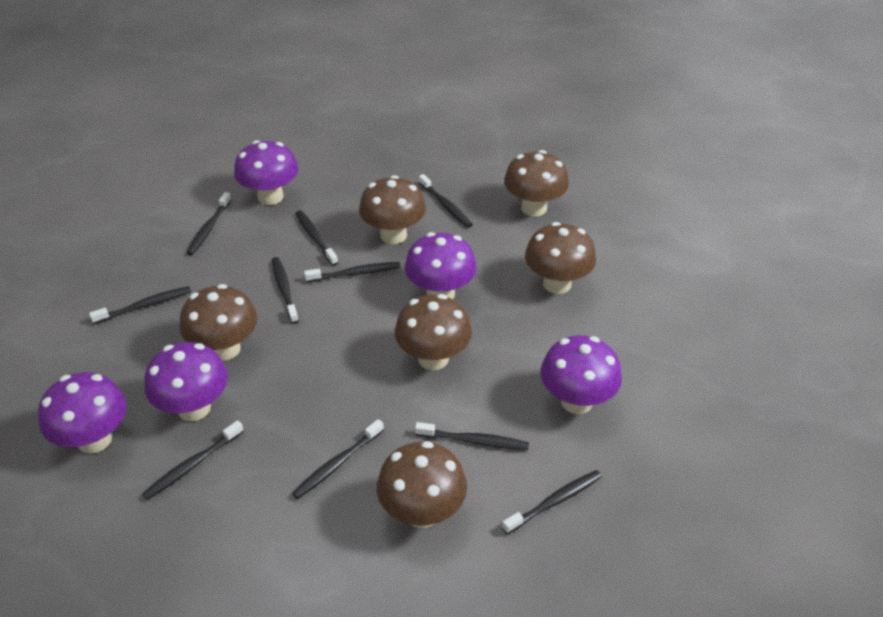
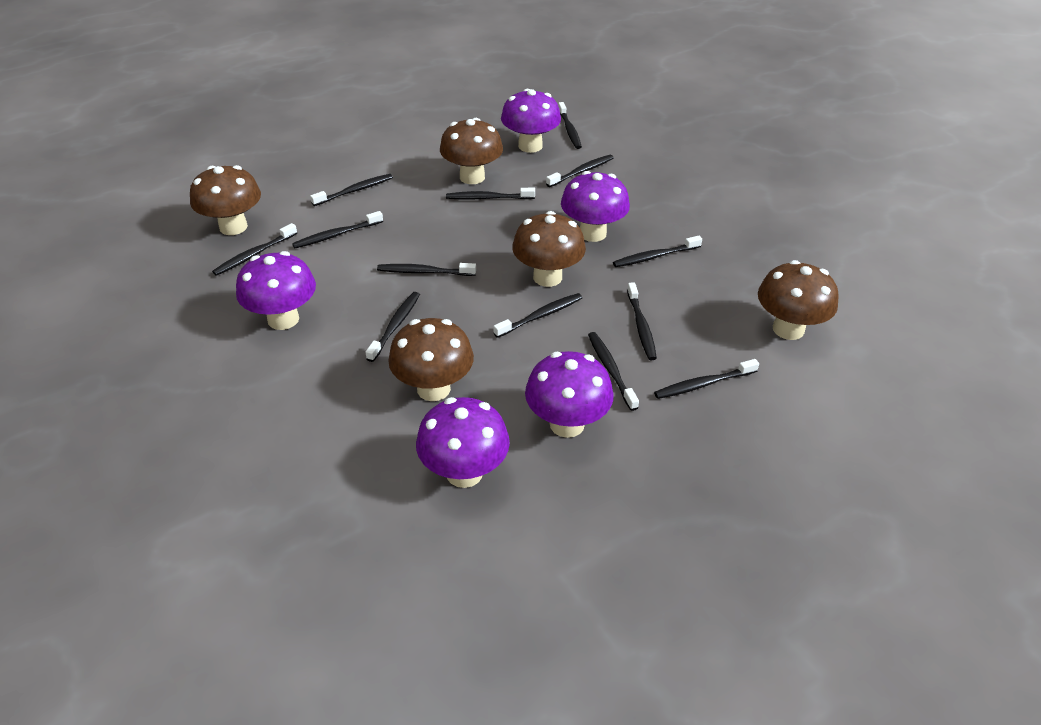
black toothbrush: 10 -> 13
brown mushroom: 6 -> 5

